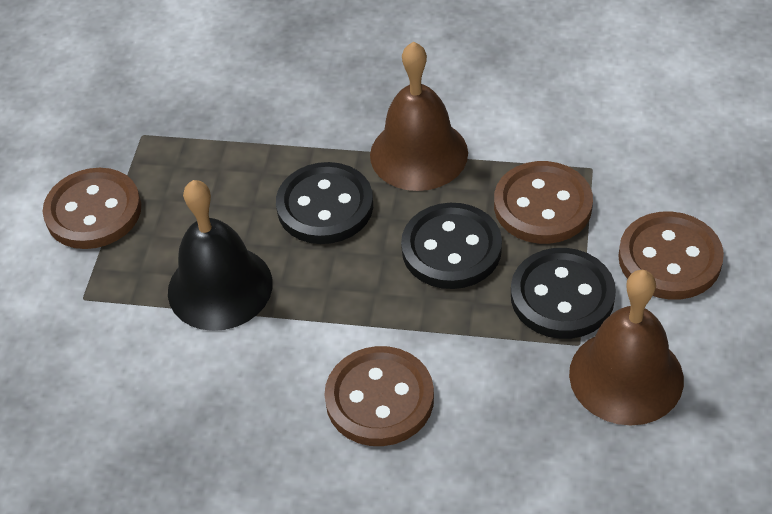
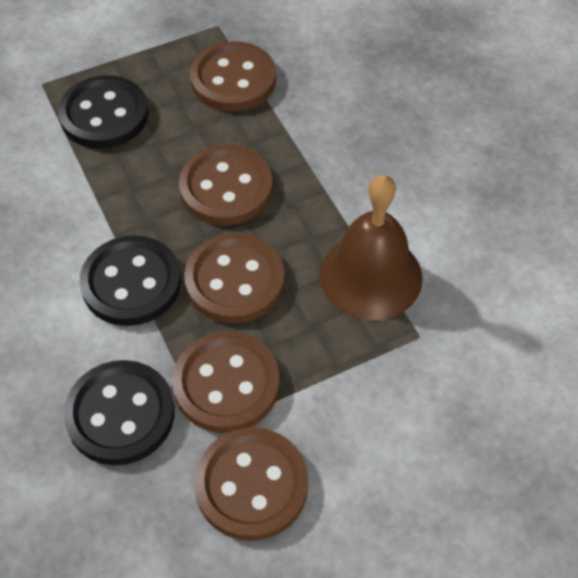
black bell: 1 -> 0
brown bell: 2 -> 1
brown button: 4 -> 5

